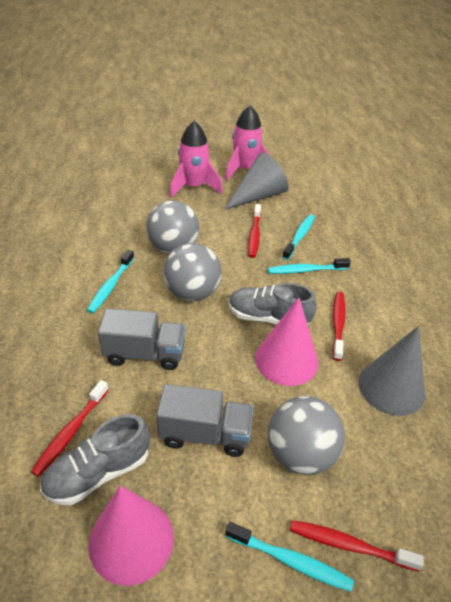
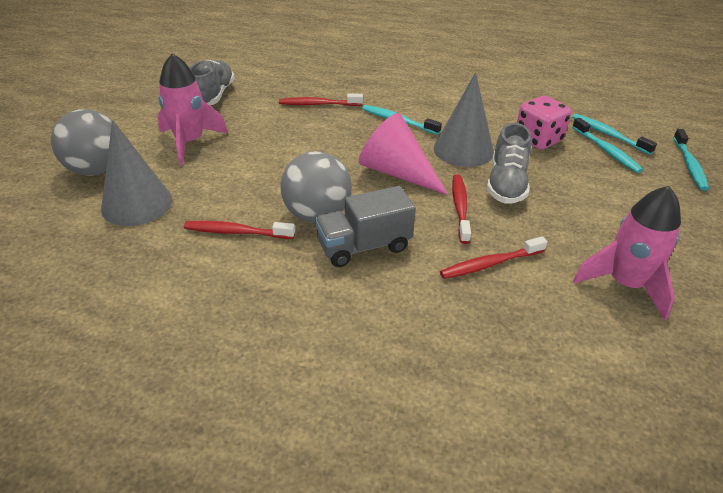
grey ball: 3 -> 2
grey truck: 2 -> 1
pink cone: 2 -> 1
pink dice: 0 -> 1

